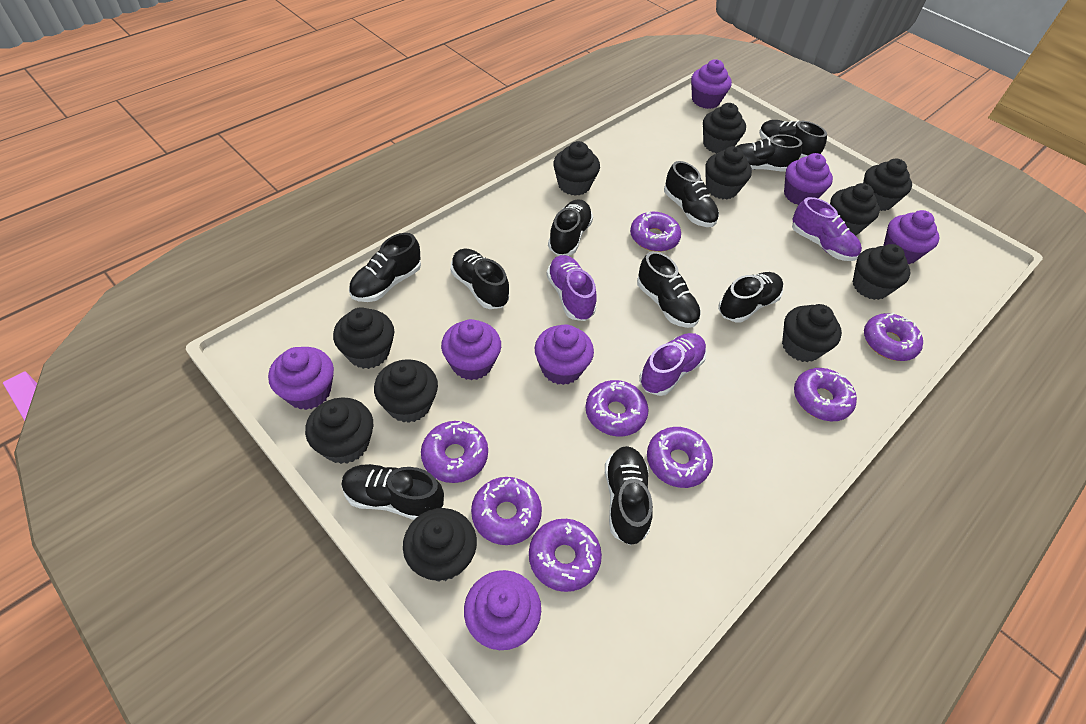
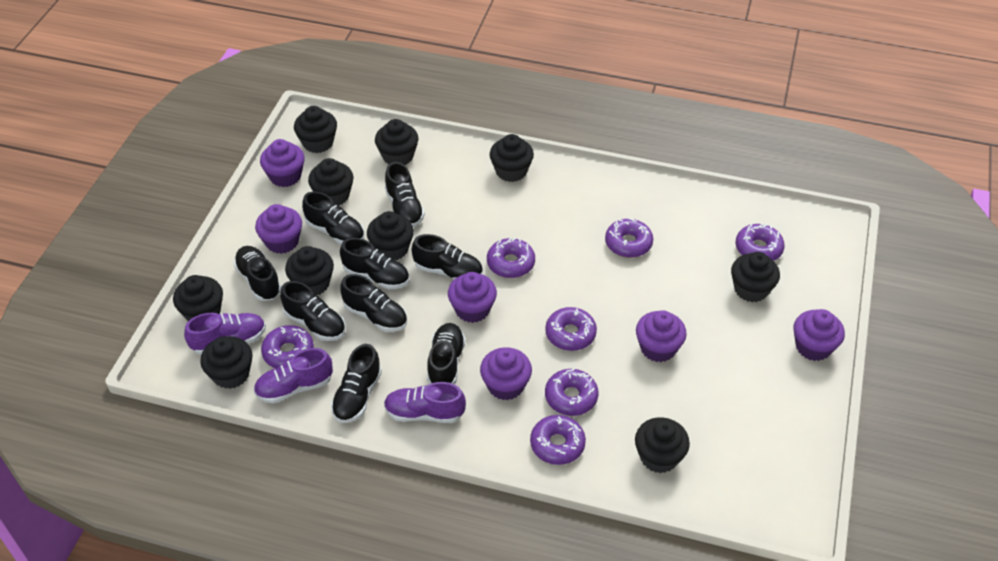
black cupcake: 11 -> 10
black shoe: 10 -> 9
purple cupcake: 7 -> 6
purple donut: 8 -> 7

